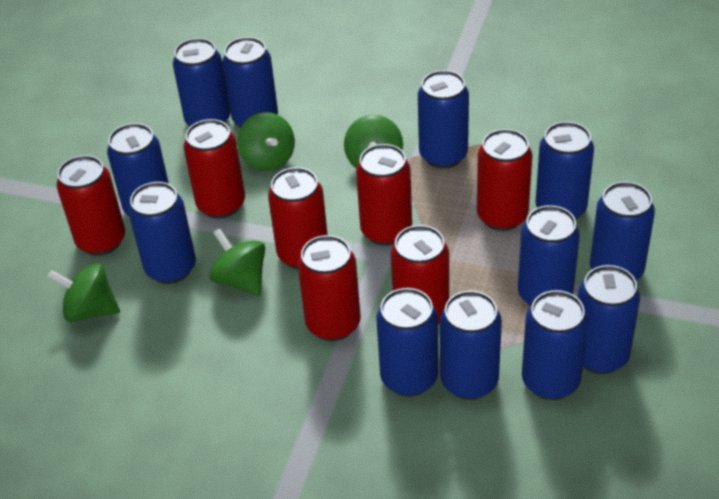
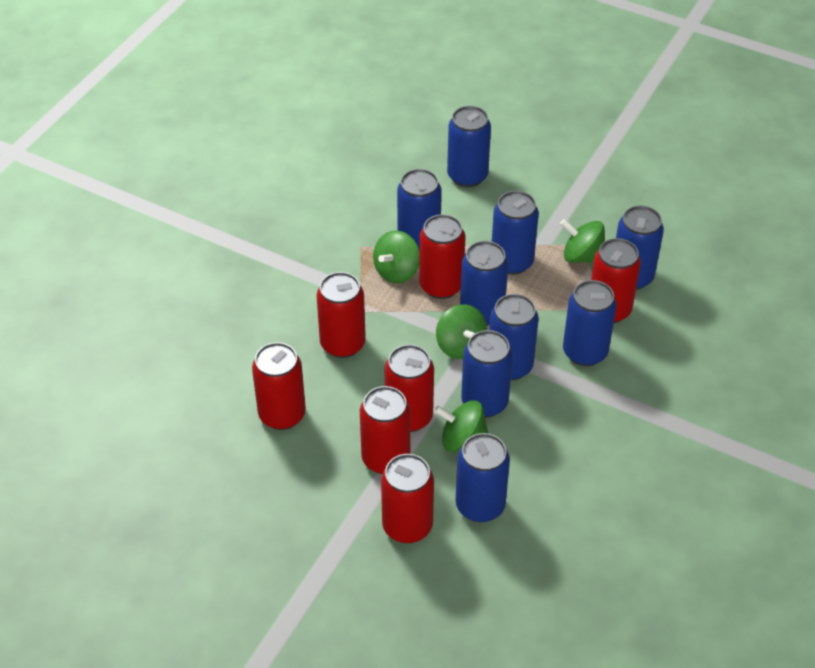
blue can: 12 -> 9

